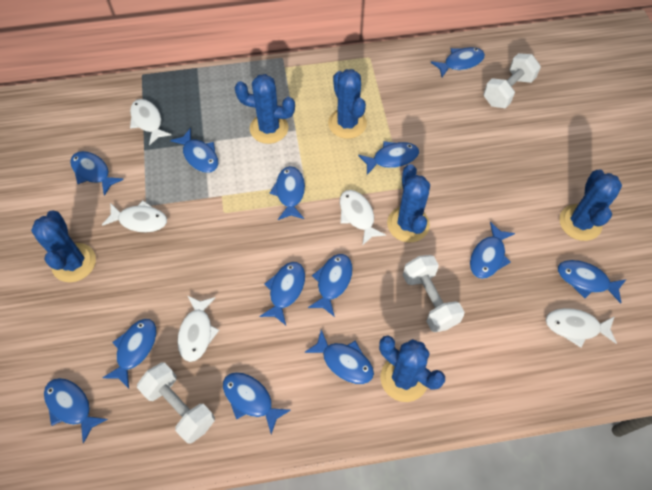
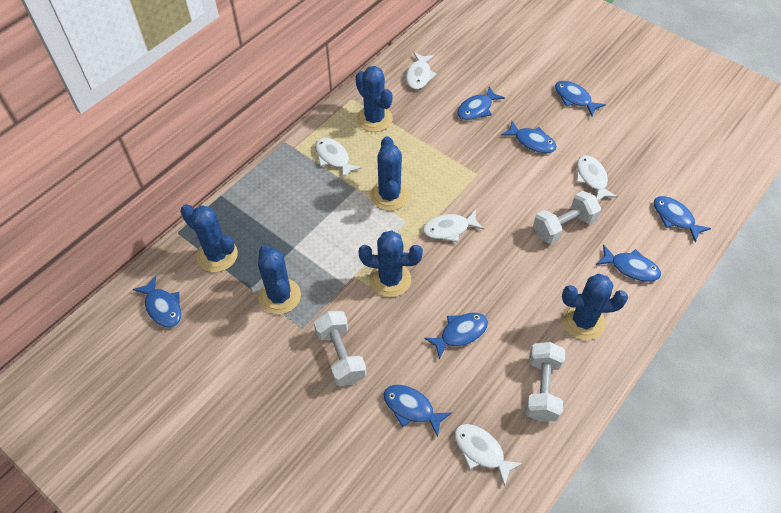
blue fish: 13 -> 8

